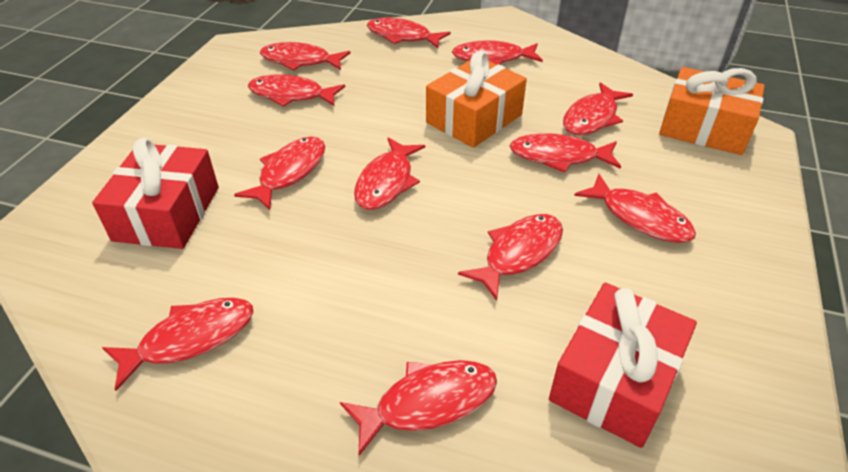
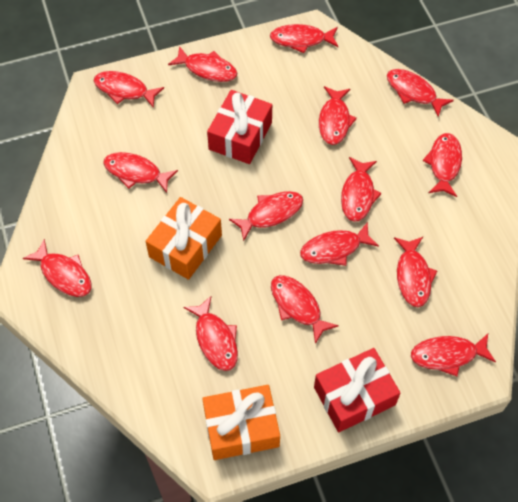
red fish: 12 -> 15

